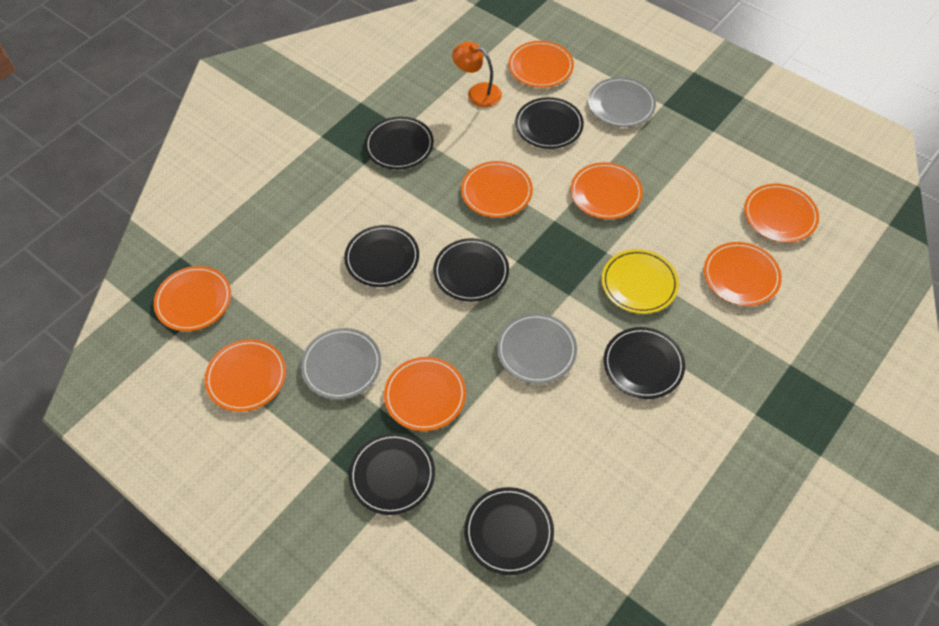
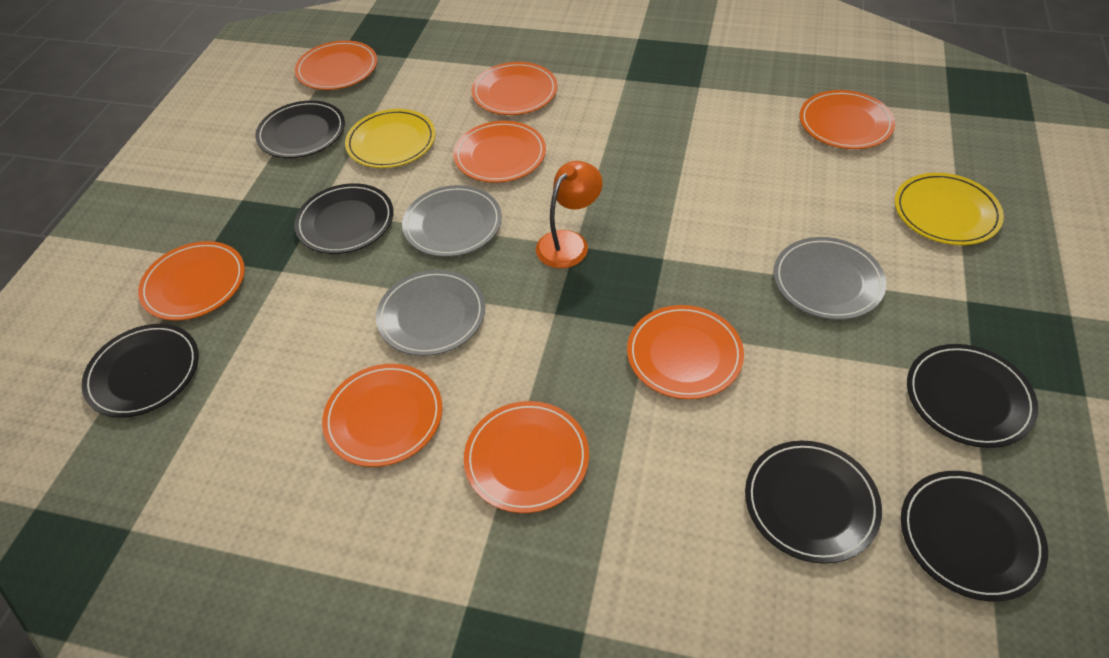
black plate: 7 -> 6
yellow plate: 1 -> 2

